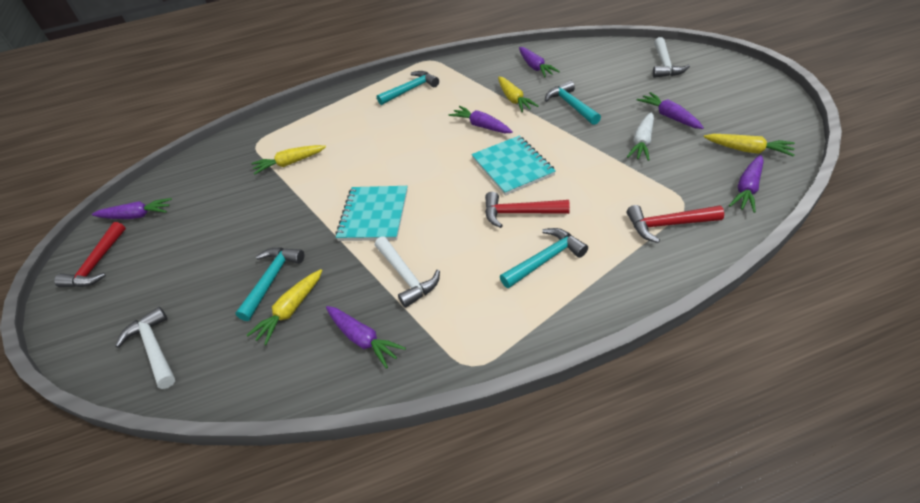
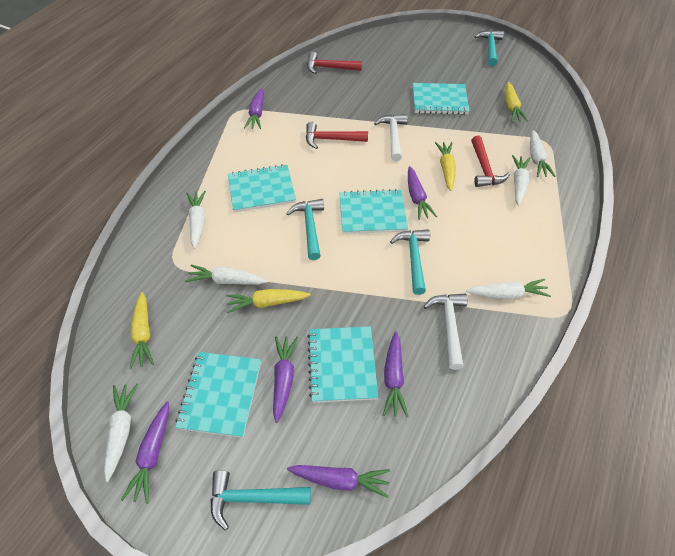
turquoise notebook: 2 -> 5
white carrot: 1 -> 6
white hammer: 3 -> 2

